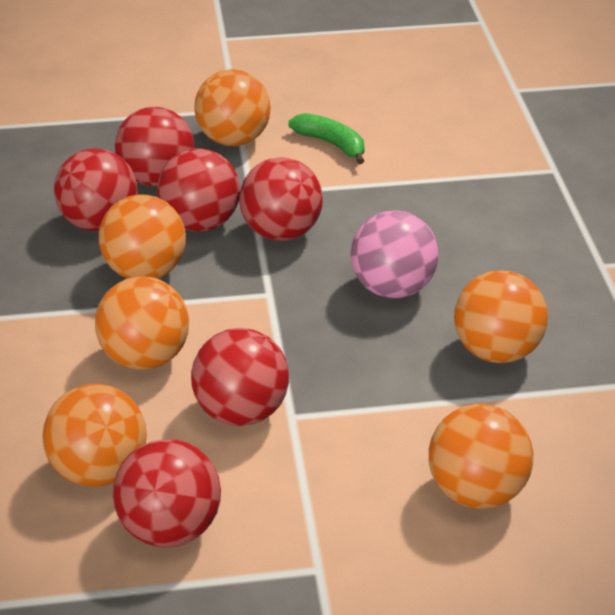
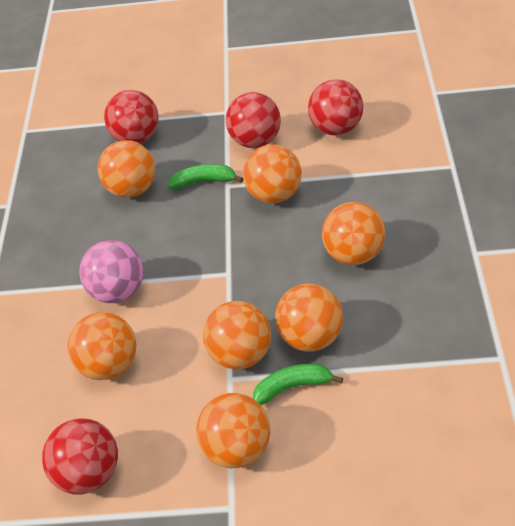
green banana: 1 -> 2
orange ball: 6 -> 7
red ball: 6 -> 4

